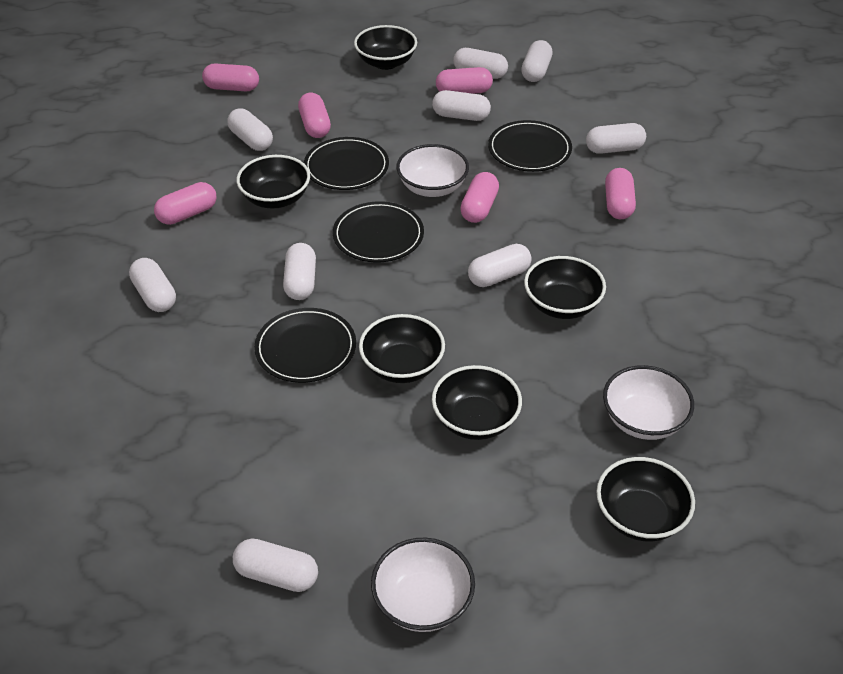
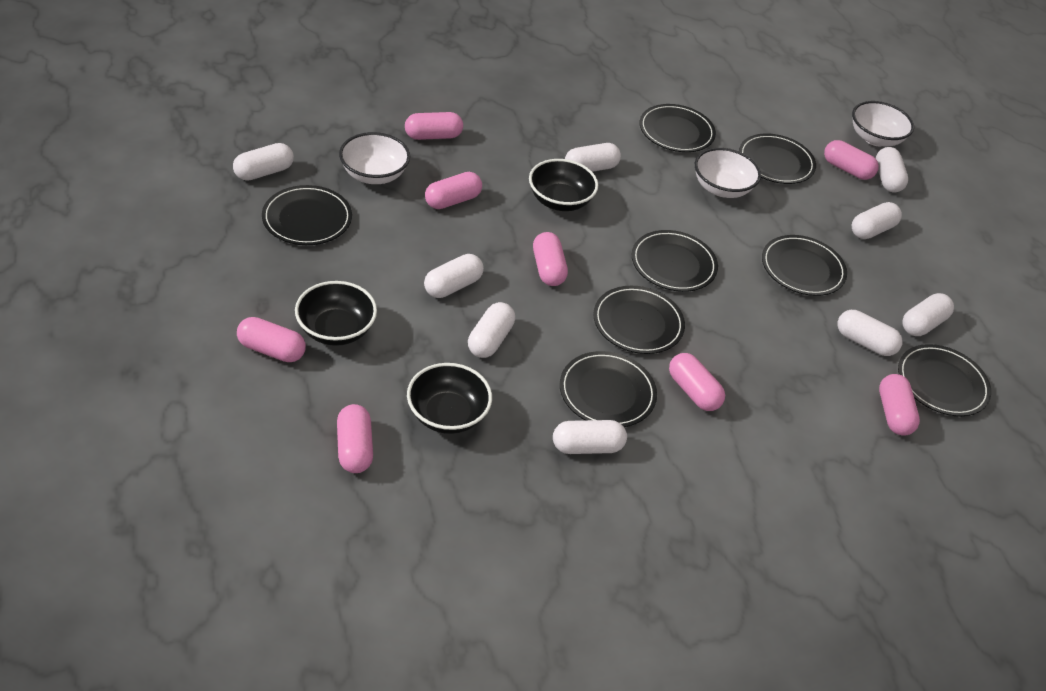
black bowl: 6 -> 3
black plate: 4 -> 8
pink capsule: 6 -> 8

